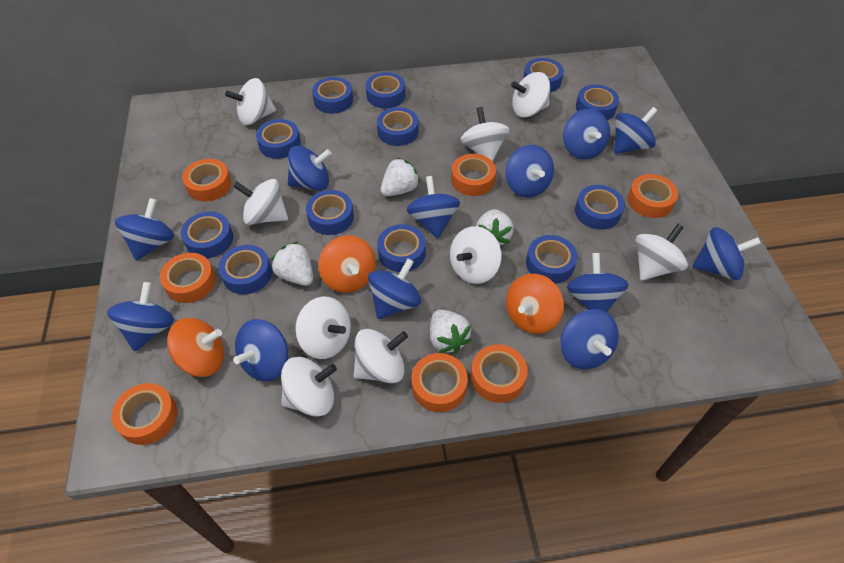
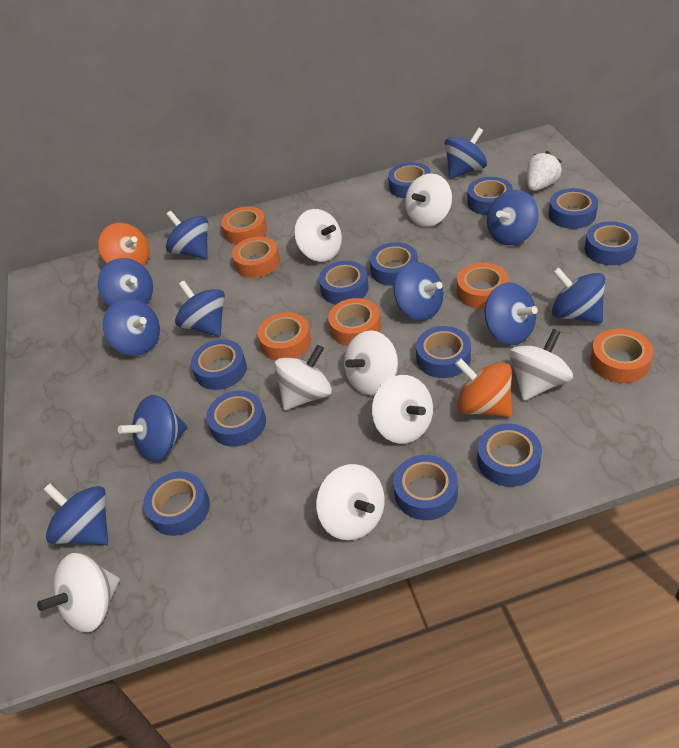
blue spinning top: 12 -> 11
orange spinning top: 3 -> 2
orange tape: 7 -> 6
white spinning top: 9 -> 8
white strawberry: 4 -> 1

